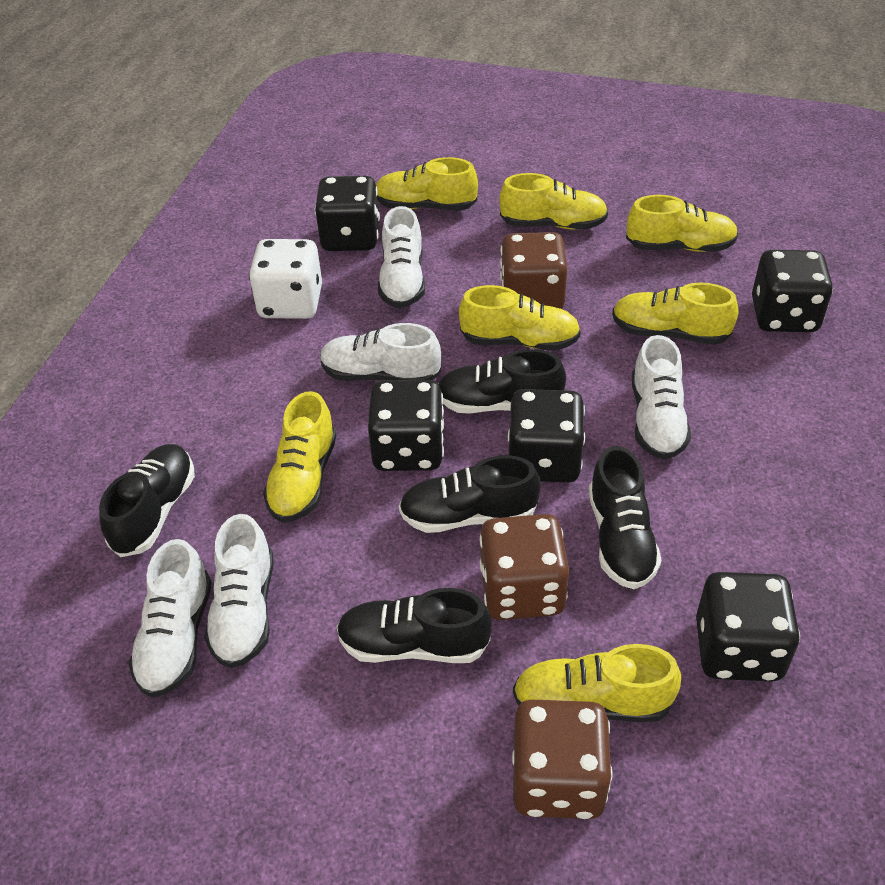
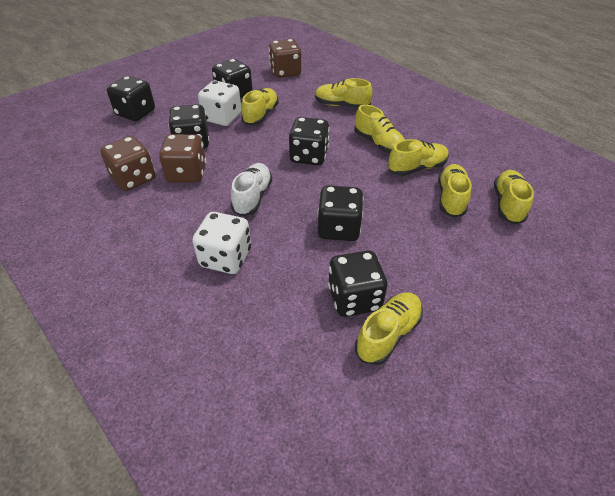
black dice: 5 -> 6
black shoe: 5 -> 0
white dice: 1 -> 2
white shoe: 5 -> 1

